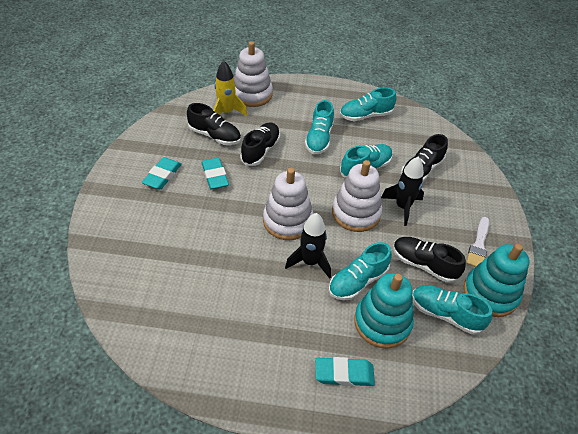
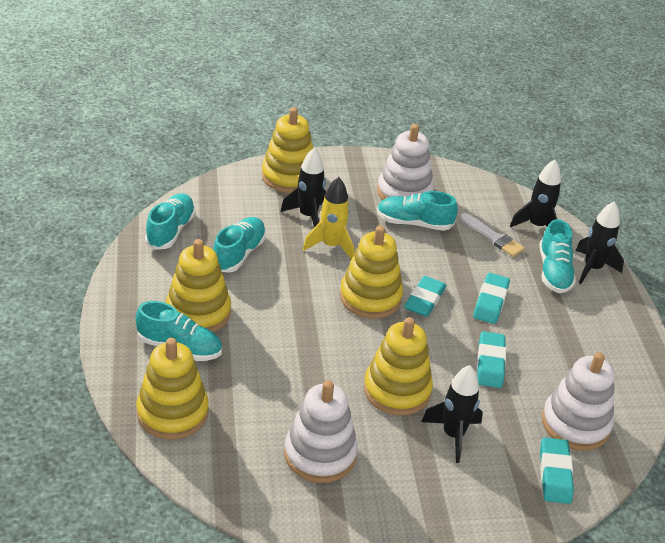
black rocket: 2 -> 4
black shoe: 4 -> 0
turquoise eraser: 3 -> 4
turquoise stacking toy: 2 -> 0
yellow stacking toy: 0 -> 5

